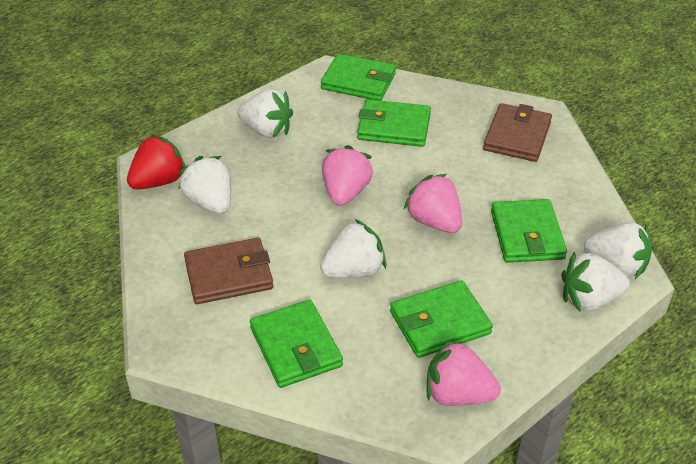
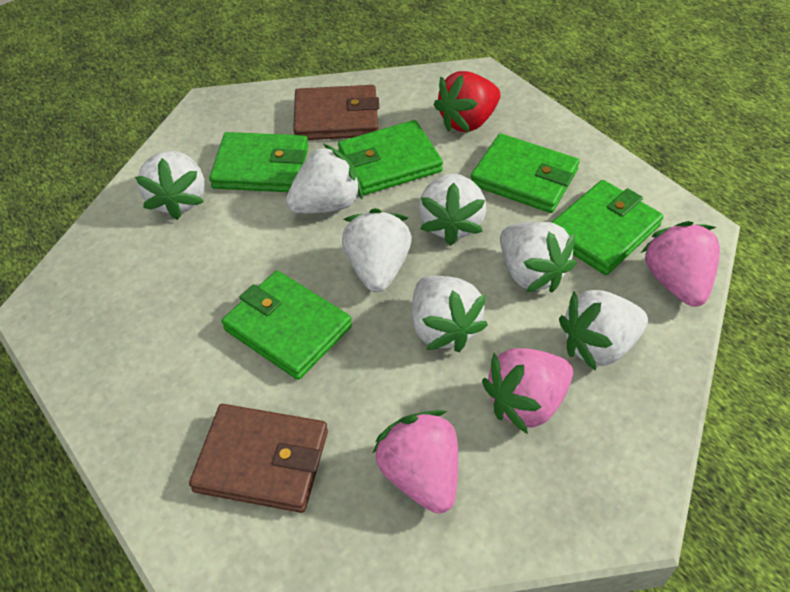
white strawberry: 5 -> 7

